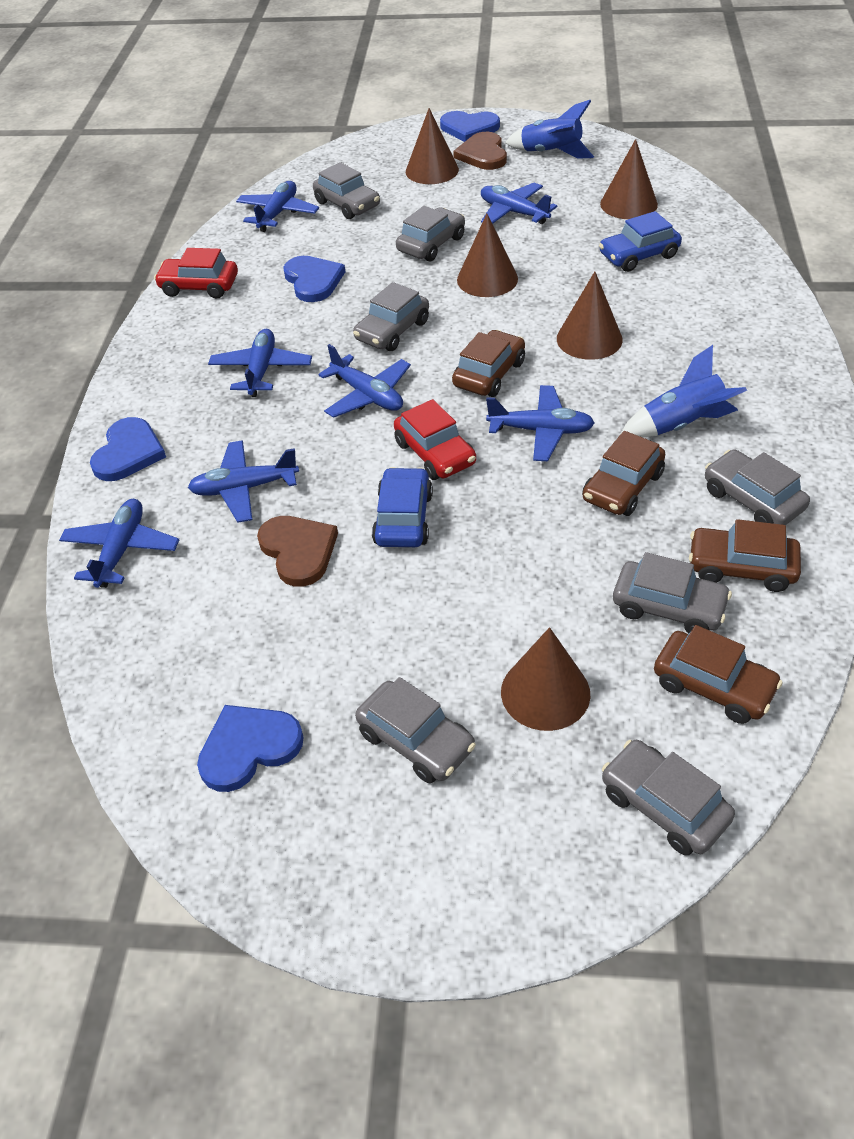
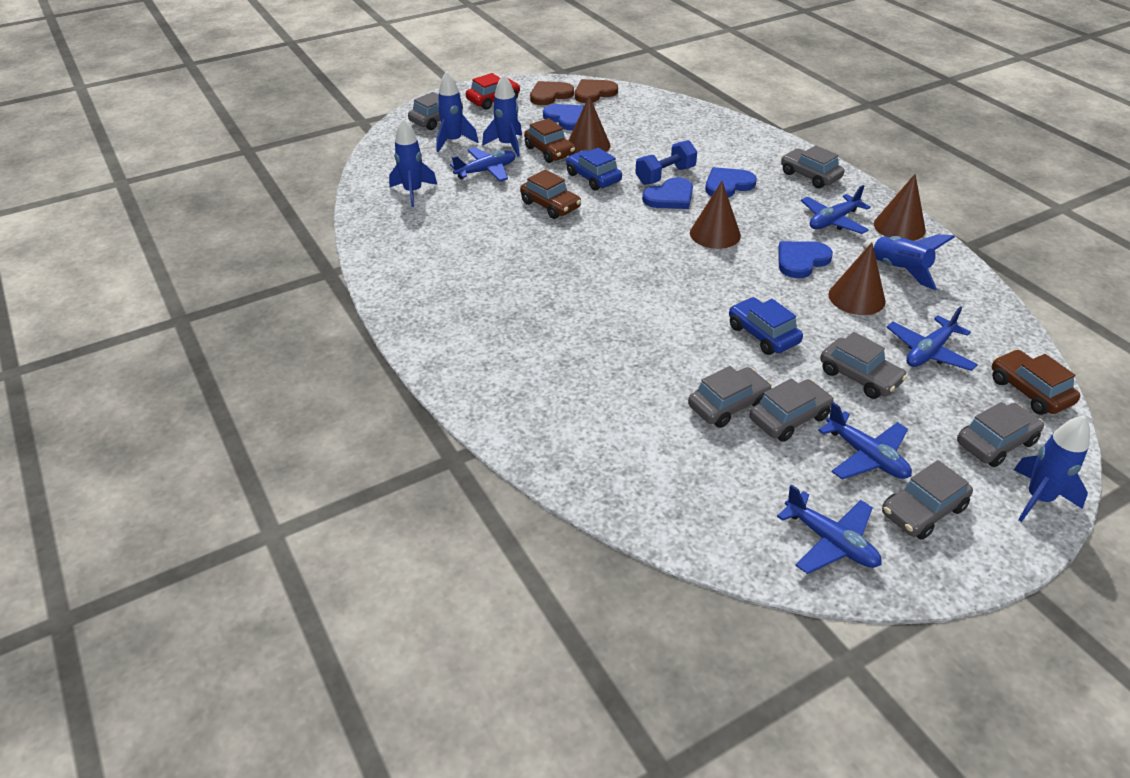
blue dumbbell: 0 -> 1
blue plane: 7 -> 5
blue rocket: 2 -> 5
brown car: 4 -> 3
brown cone: 5 -> 4
red car: 2 -> 1

